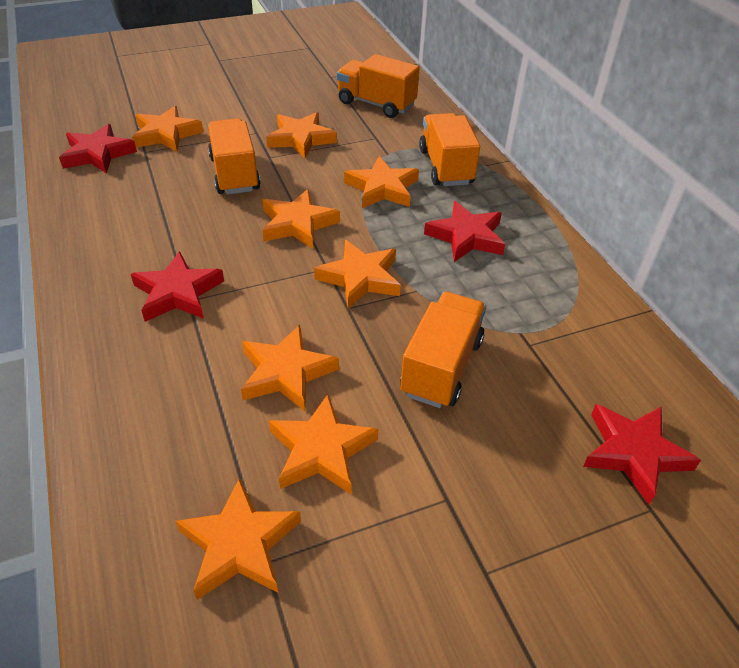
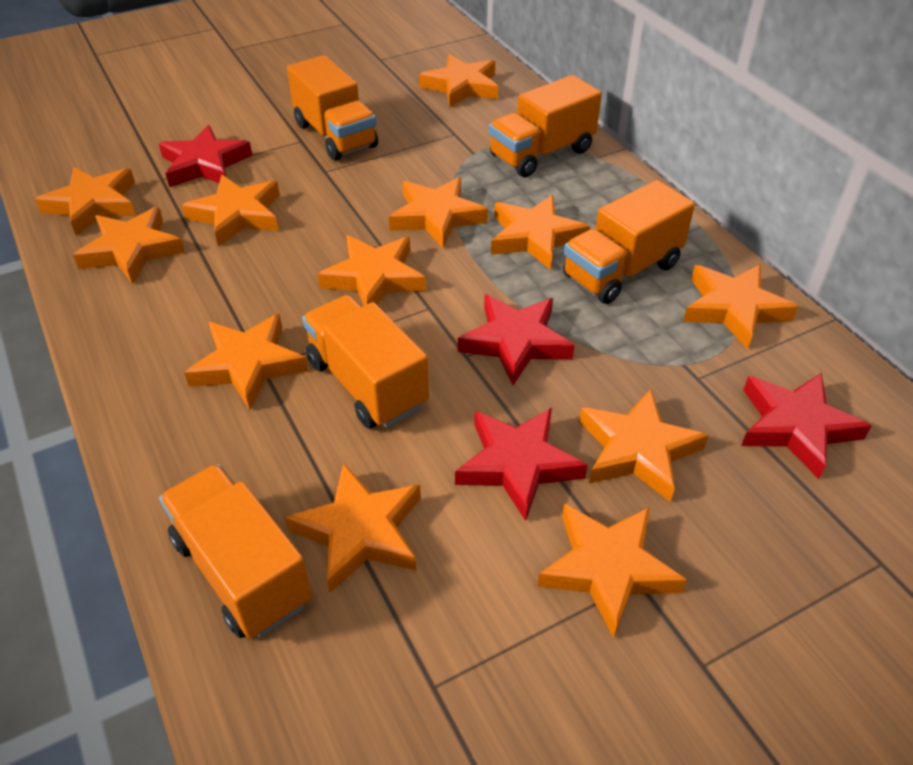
orange star: 8 -> 12
orange truck: 4 -> 5

